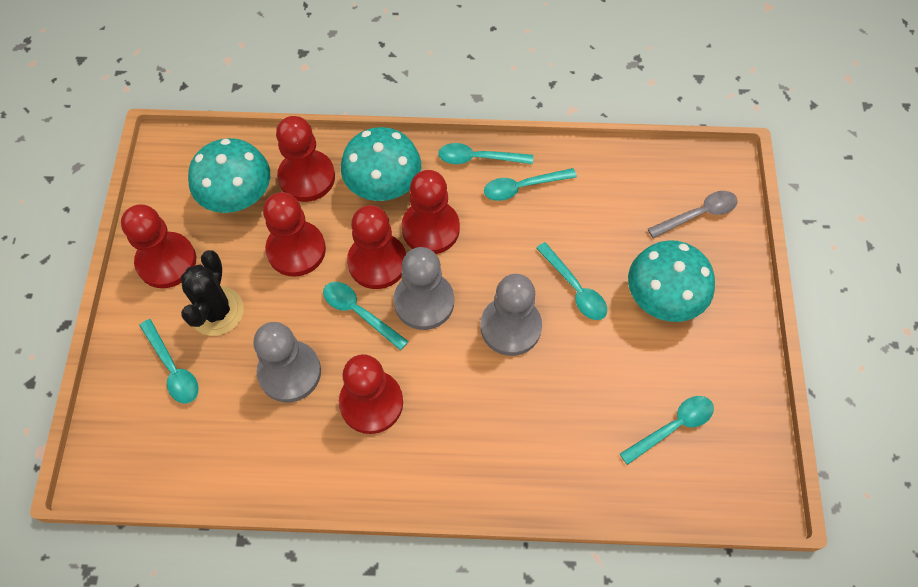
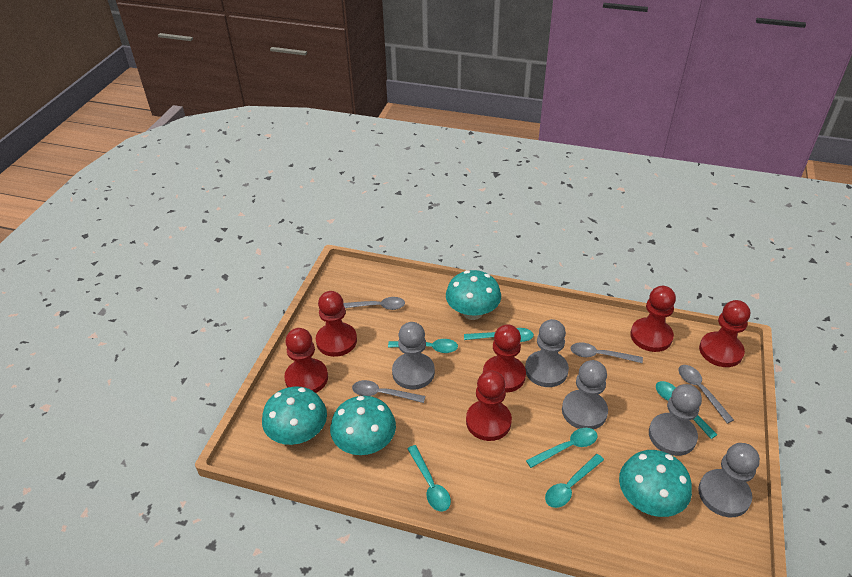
black cactus: 1 -> 0
grey pawn: 3 -> 5
grey spoon: 1 -> 4
turquoise mushroom: 3 -> 4

